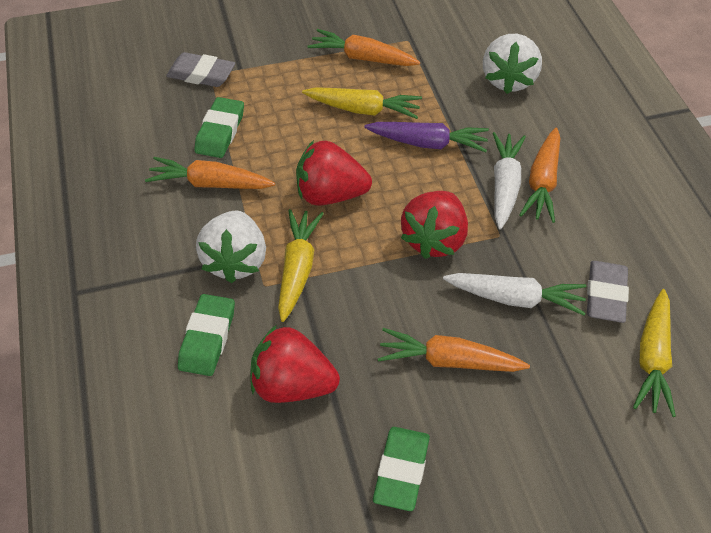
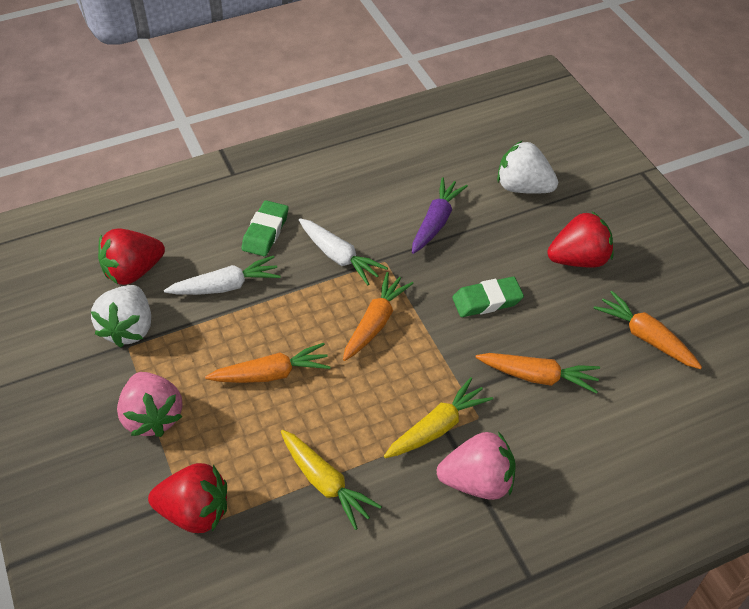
green eraser: 3 -> 2
grey eraser: 2 -> 0
pink strawberry: 0 -> 2
yellow carrot: 3 -> 2

